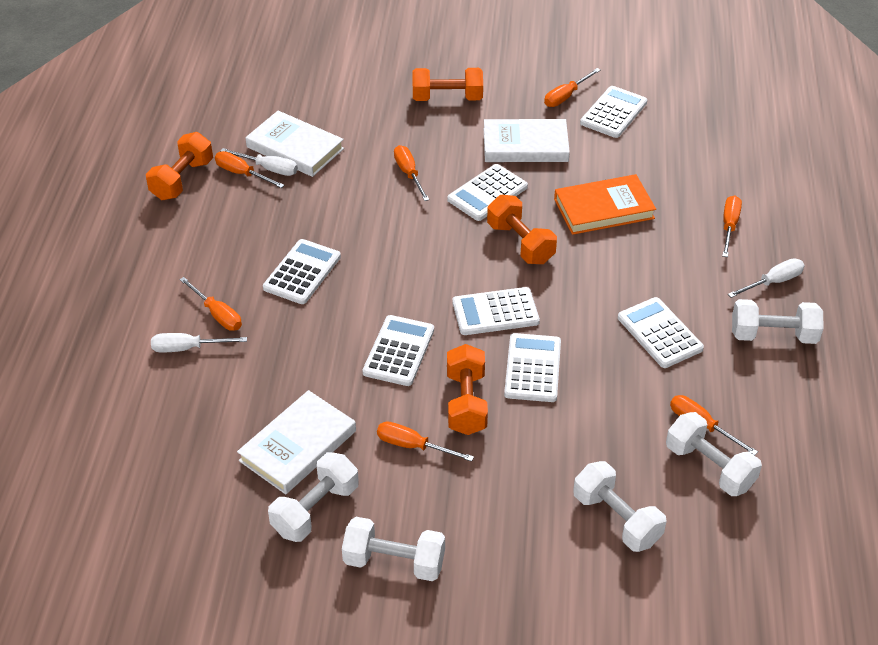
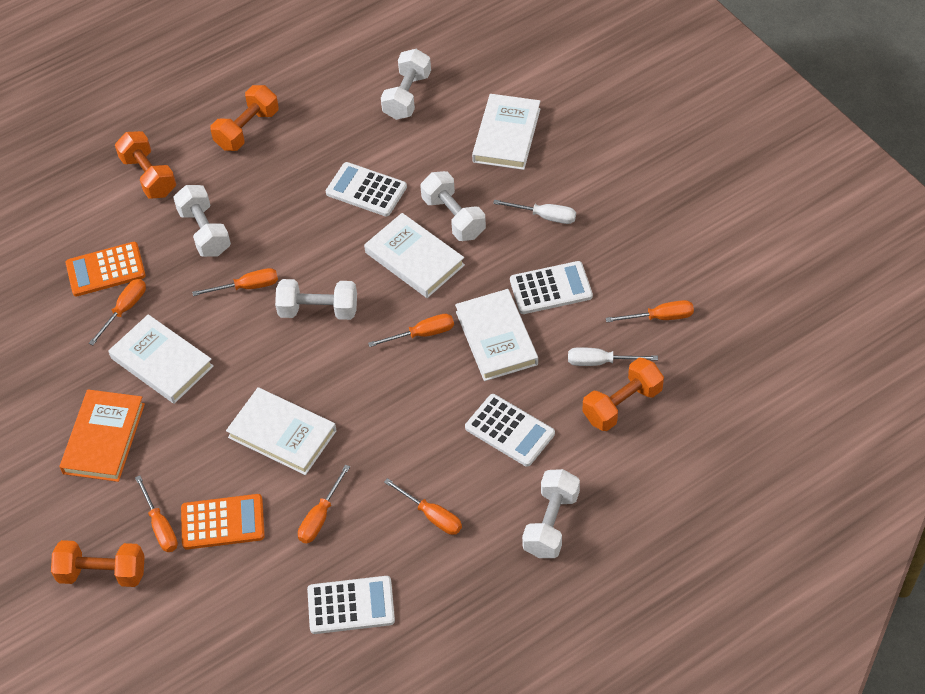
orange calculator: 0 -> 2
white book: 3 -> 5
white calculator: 7 -> 4
white screwdriver: 3 -> 2

